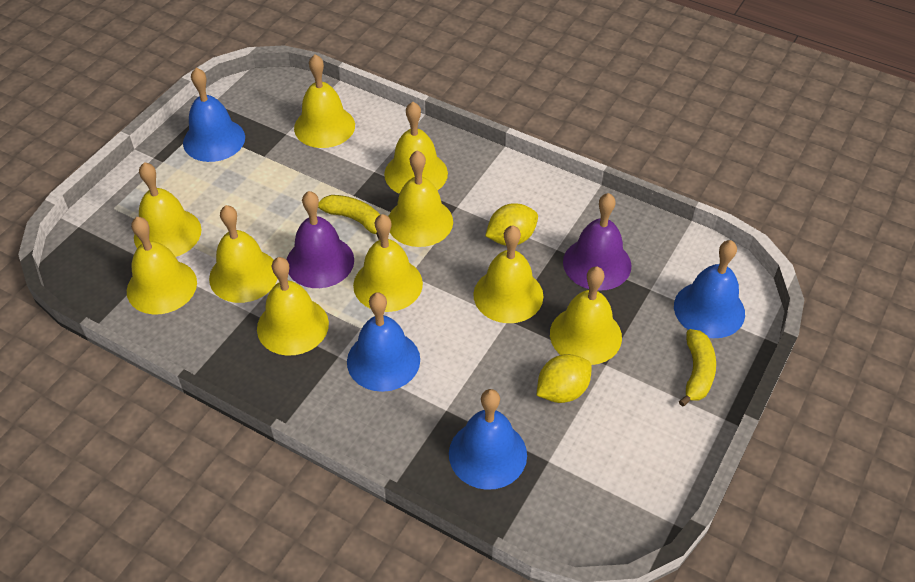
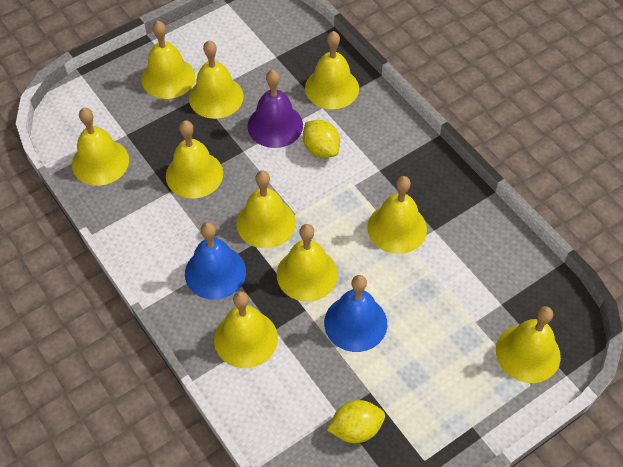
blue bell: 4 -> 2
purple bell: 2 -> 1
yellow banana: 2 -> 0

